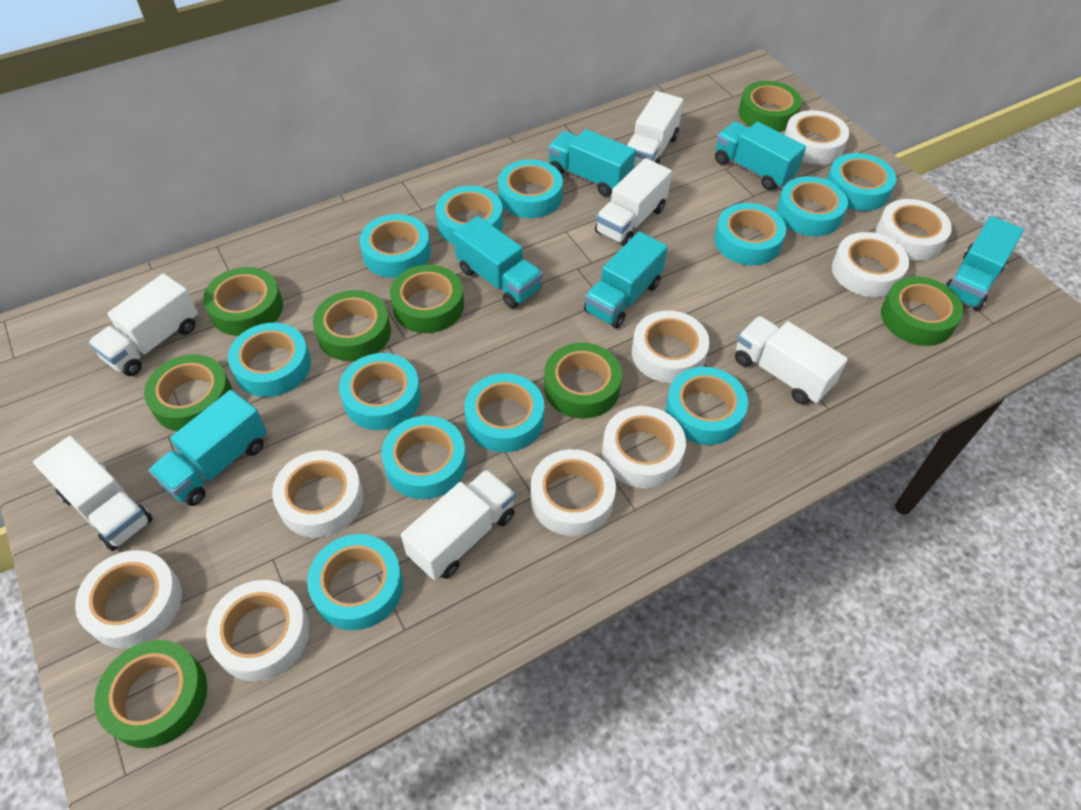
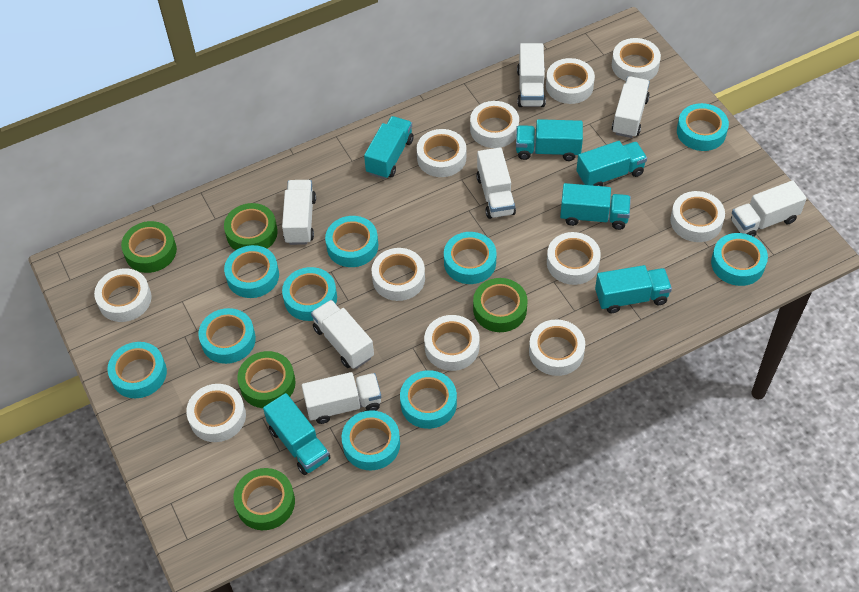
green tape: 8 -> 5
turquoise tape: 12 -> 10
white tape: 9 -> 11
white truck: 6 -> 7

